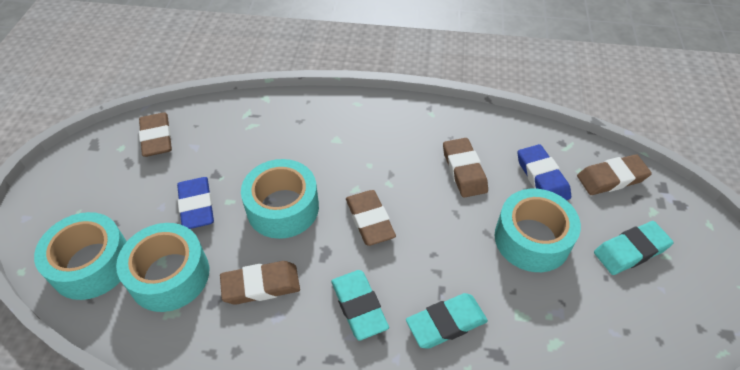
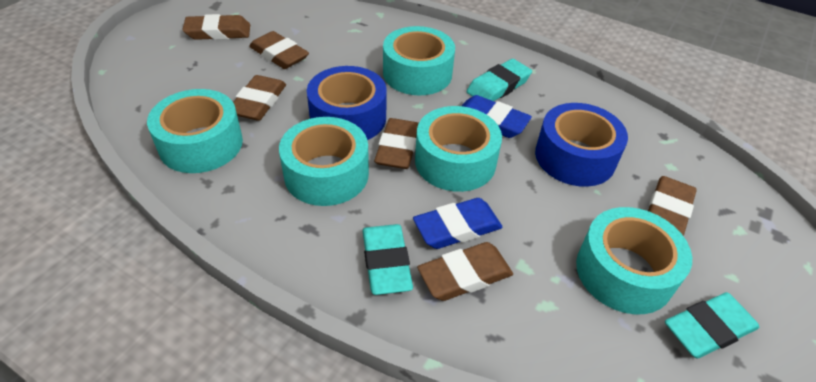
blue tape: 0 -> 2
brown eraser: 5 -> 6
turquoise tape: 4 -> 5

